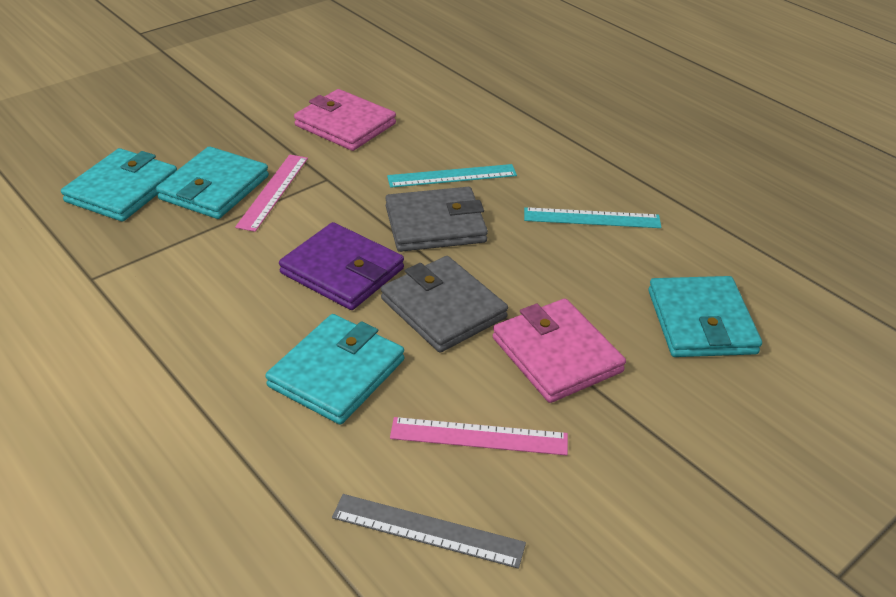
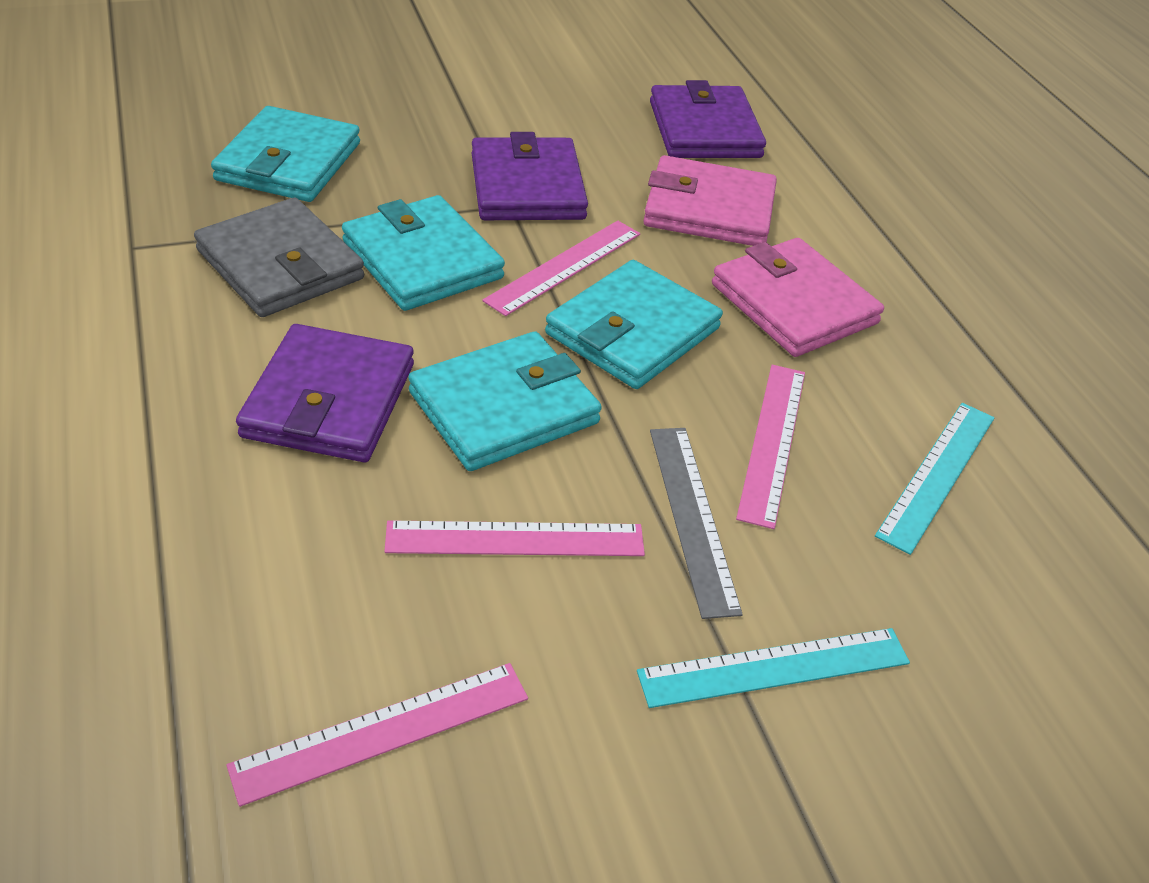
grey wallet: 2 -> 1
pink ruler: 2 -> 4
purple wallet: 1 -> 3

